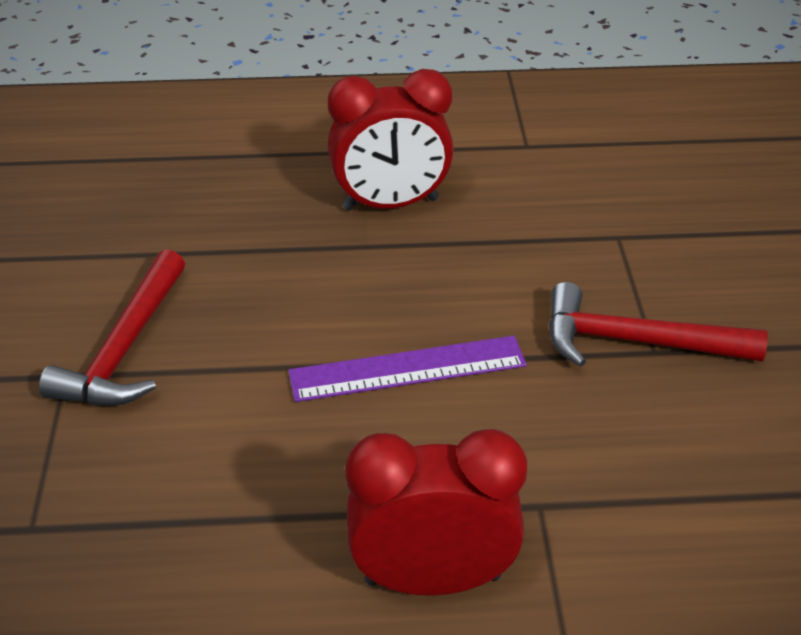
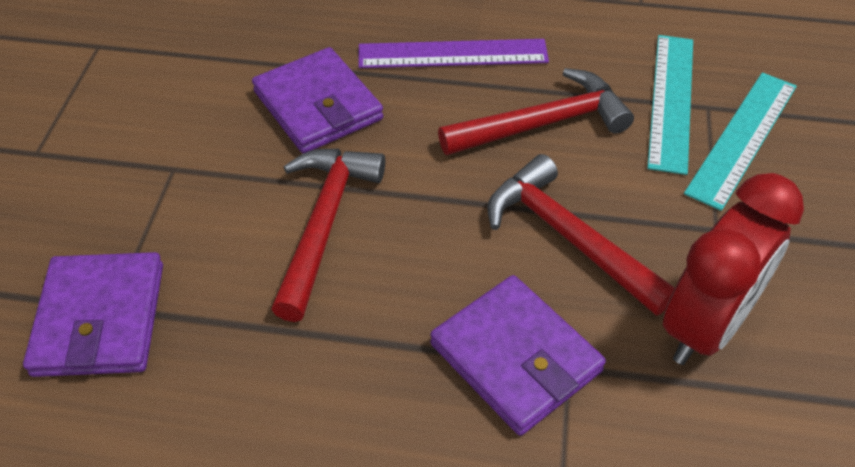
purple wallet: 0 -> 3
red clock: 2 -> 1
red hammer: 2 -> 3
turquoise ruler: 0 -> 2

